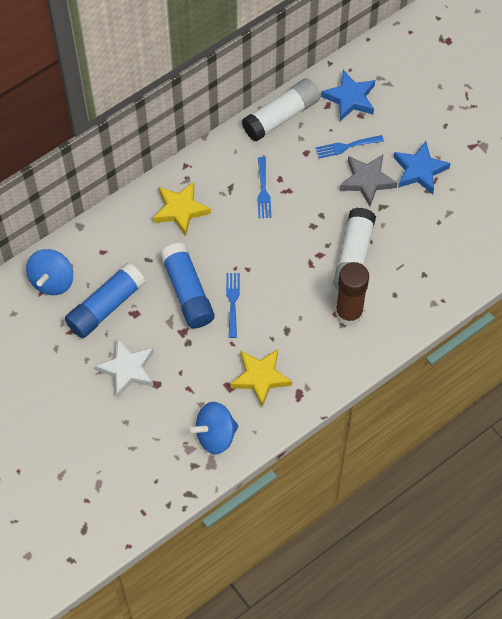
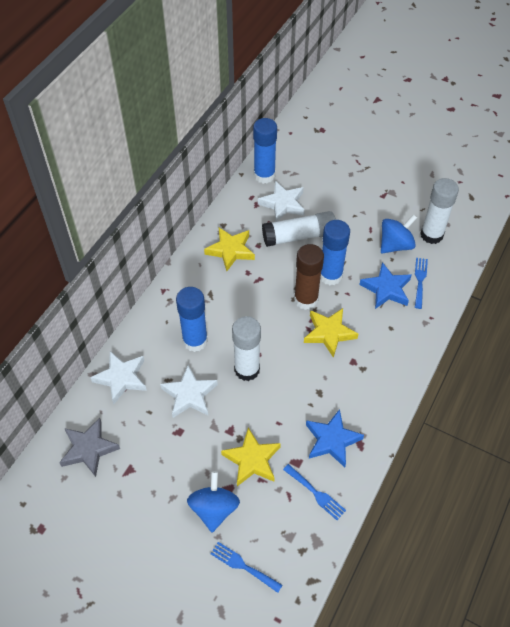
blue glue stick: 2 -> 3
white glue stick: 2 -> 3
white star: 1 -> 3
yellow star: 2 -> 3

